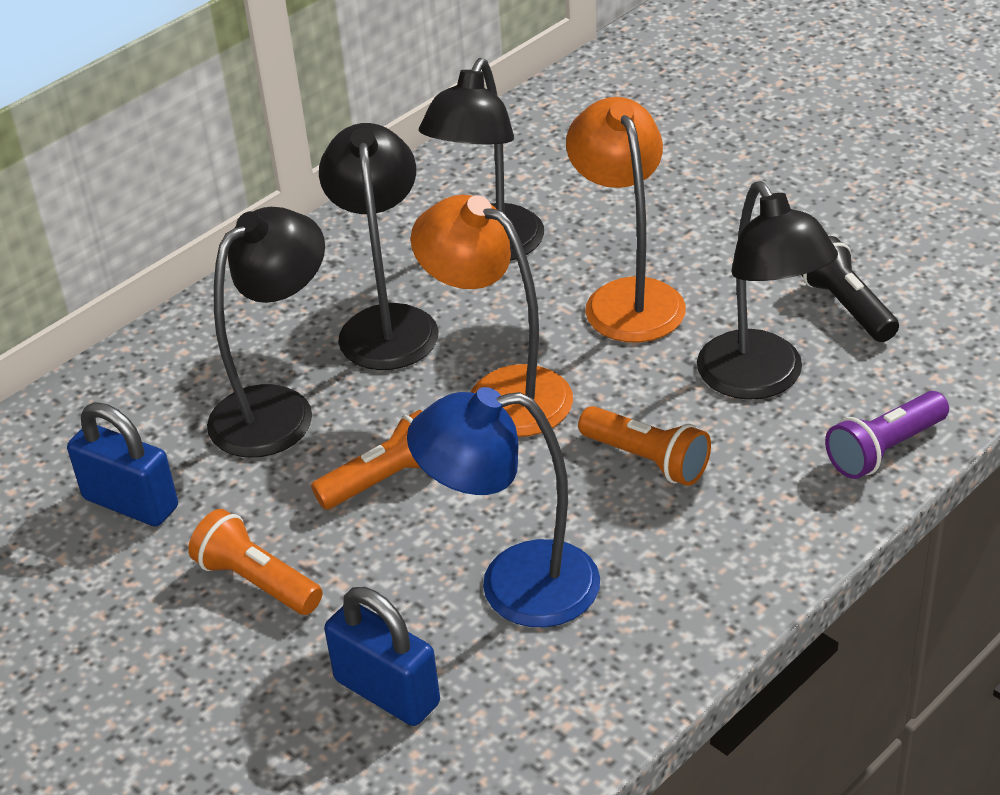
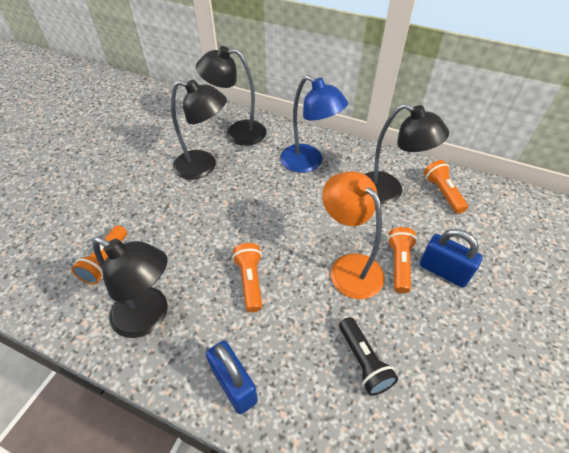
orange flashlight: 3 -> 4
orange lamp: 2 -> 1
purple flashlight: 1 -> 0

